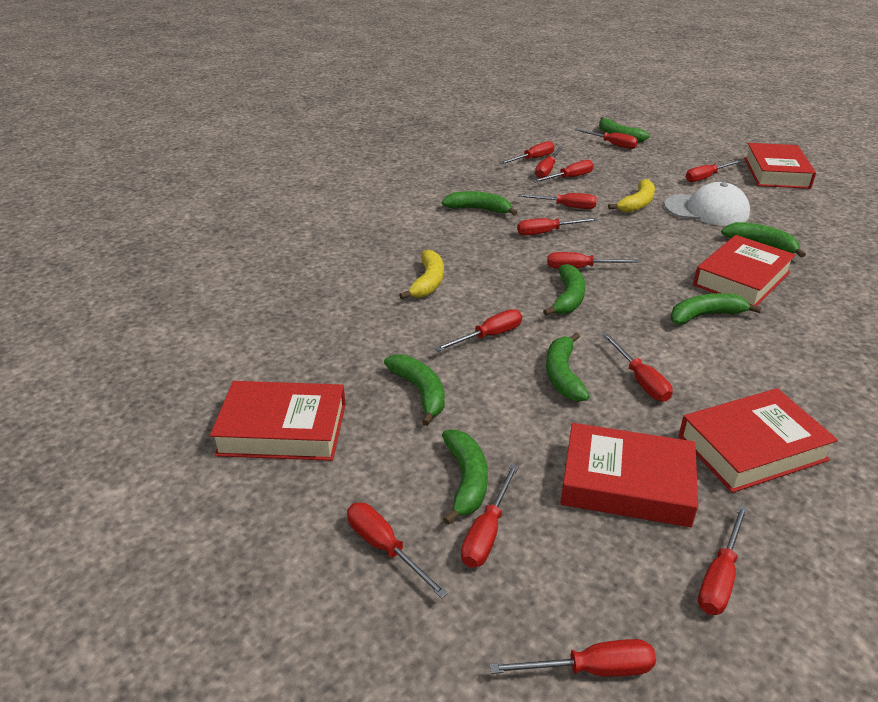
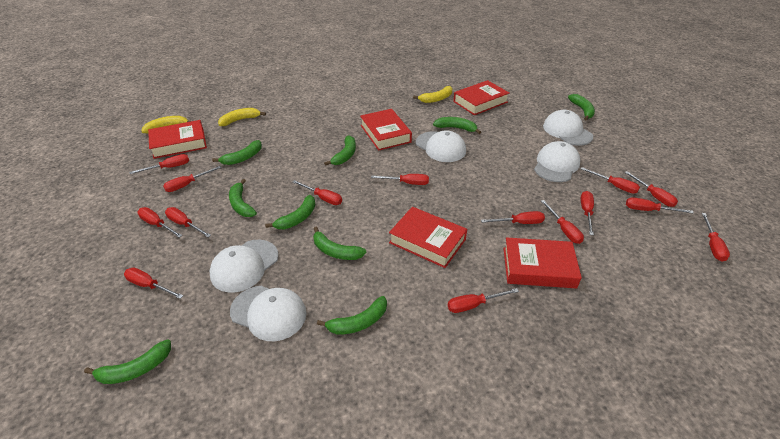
green banana: 8 -> 9
red screwdriver: 14 -> 15
white cap: 1 -> 5
yellow banana: 2 -> 3

